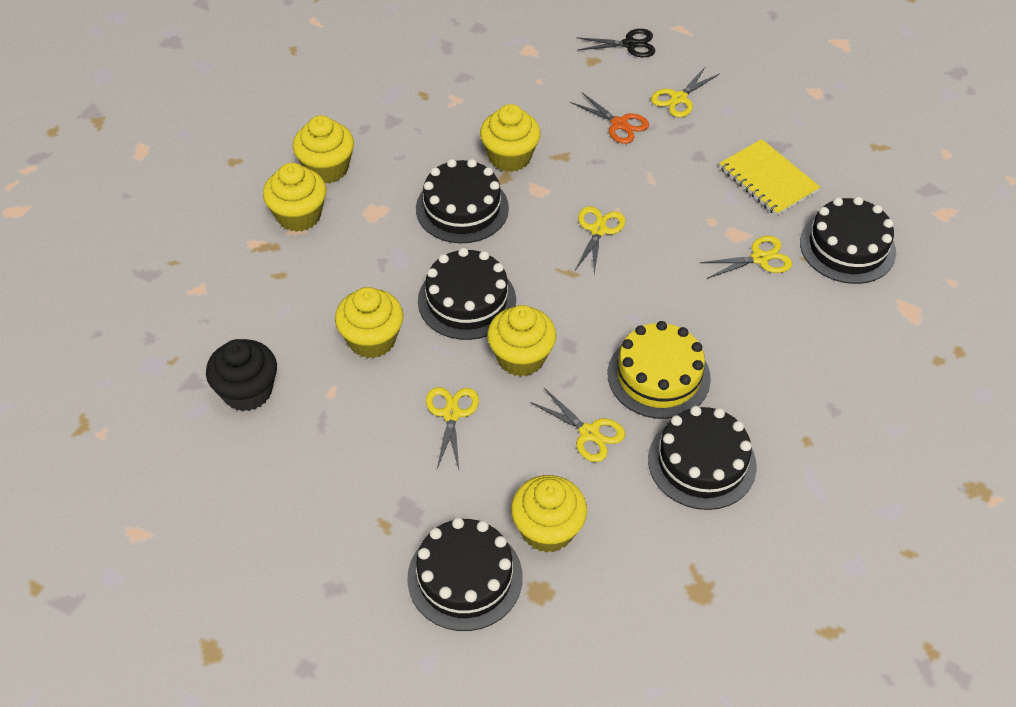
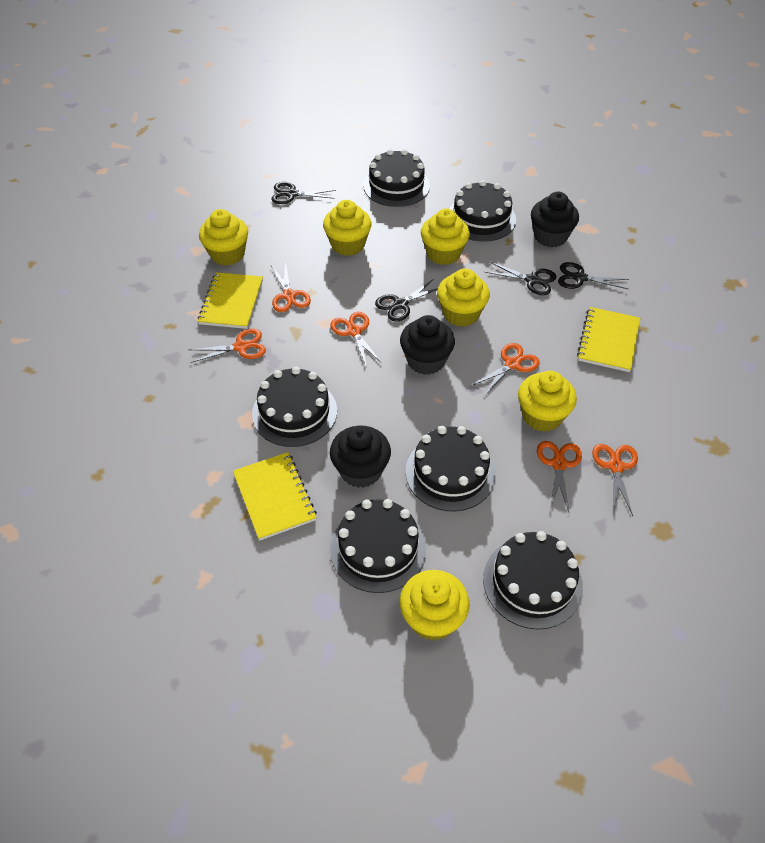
black cake: 5 -> 6
black cupcake: 1 -> 3
black scissors: 1 -> 4
orange scissors: 1 -> 6
yellow cake: 1 -> 0
yellow notebook: 1 -> 3
yellow scissors: 5 -> 0

